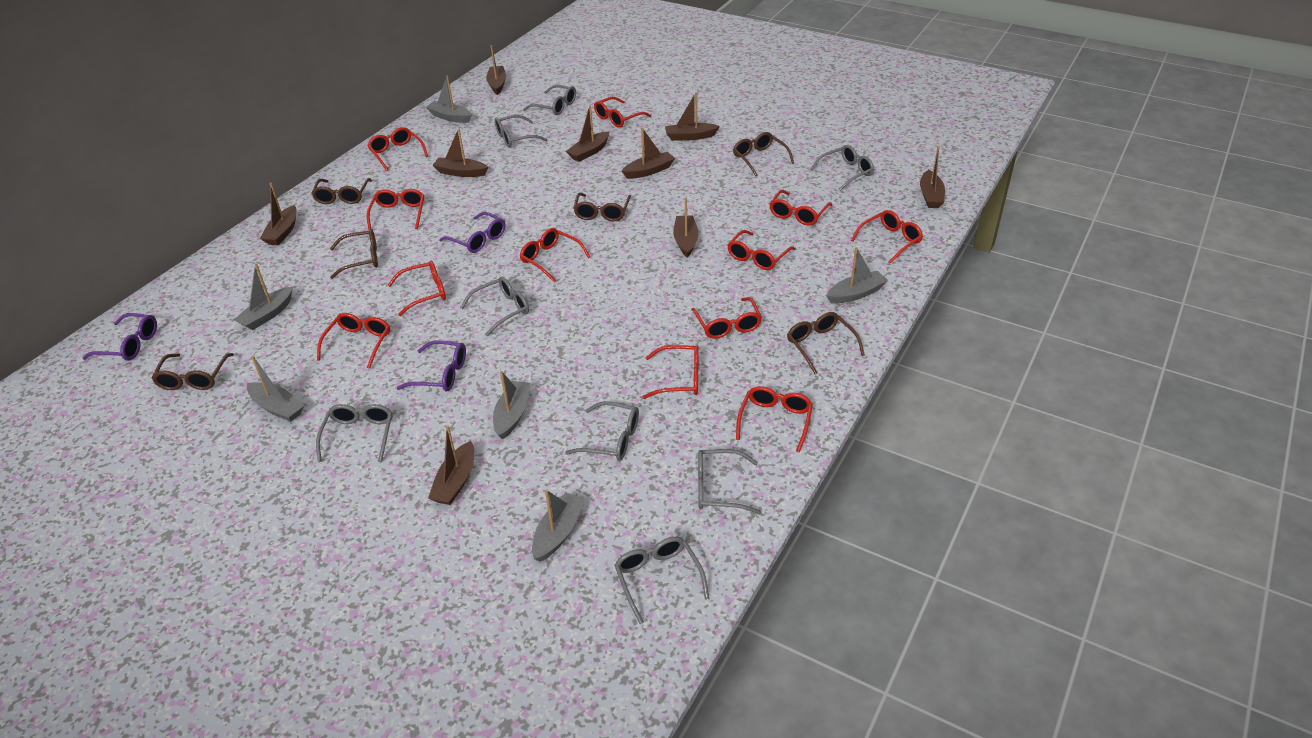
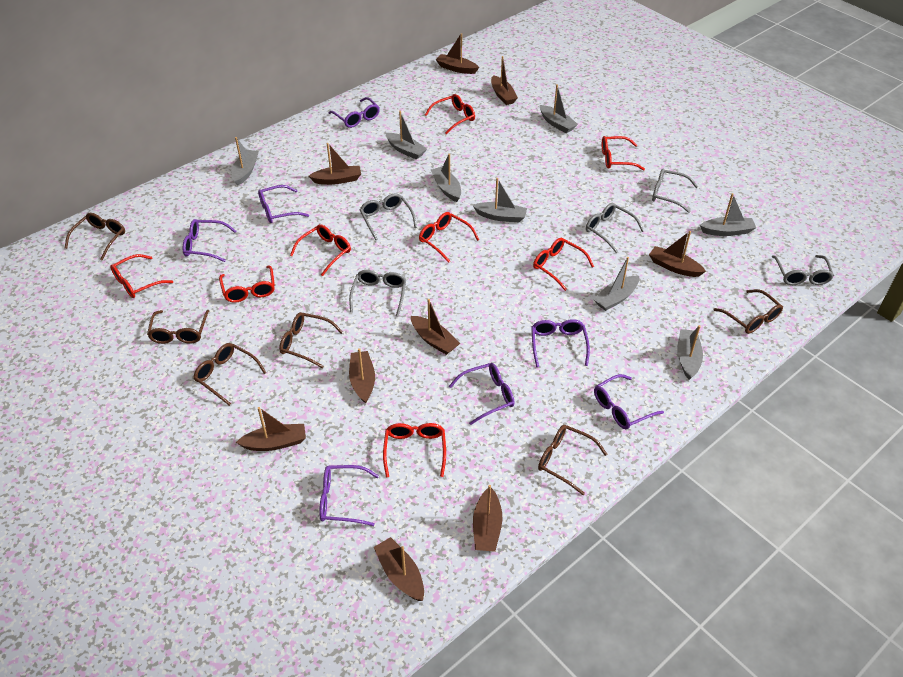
grey boat: 6 -> 8
grey glasses: 8 -> 5
purple glasses: 3 -> 7
red glasses: 12 -> 8

